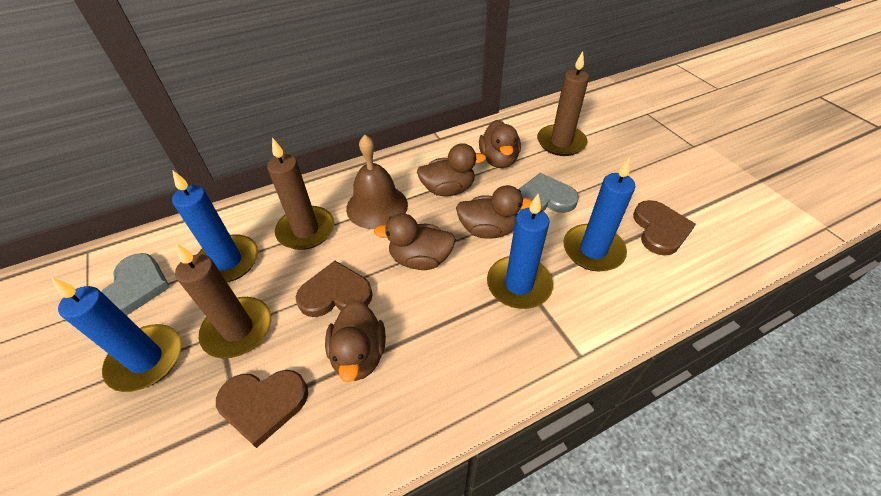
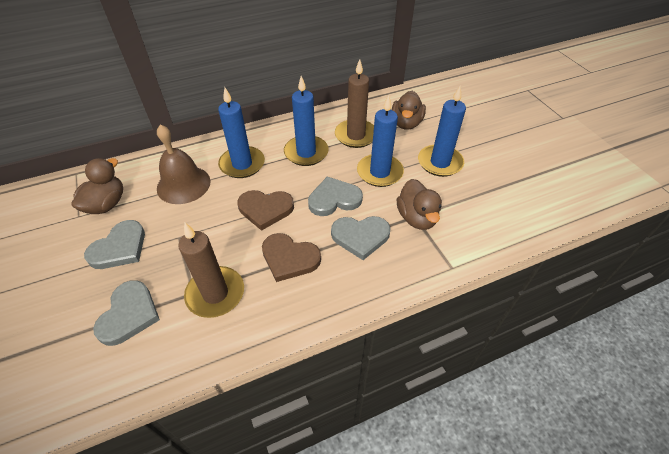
brown candle: 3 -> 2
brown duck: 5 -> 3
brown heart: 3 -> 2
grey heart: 2 -> 4

